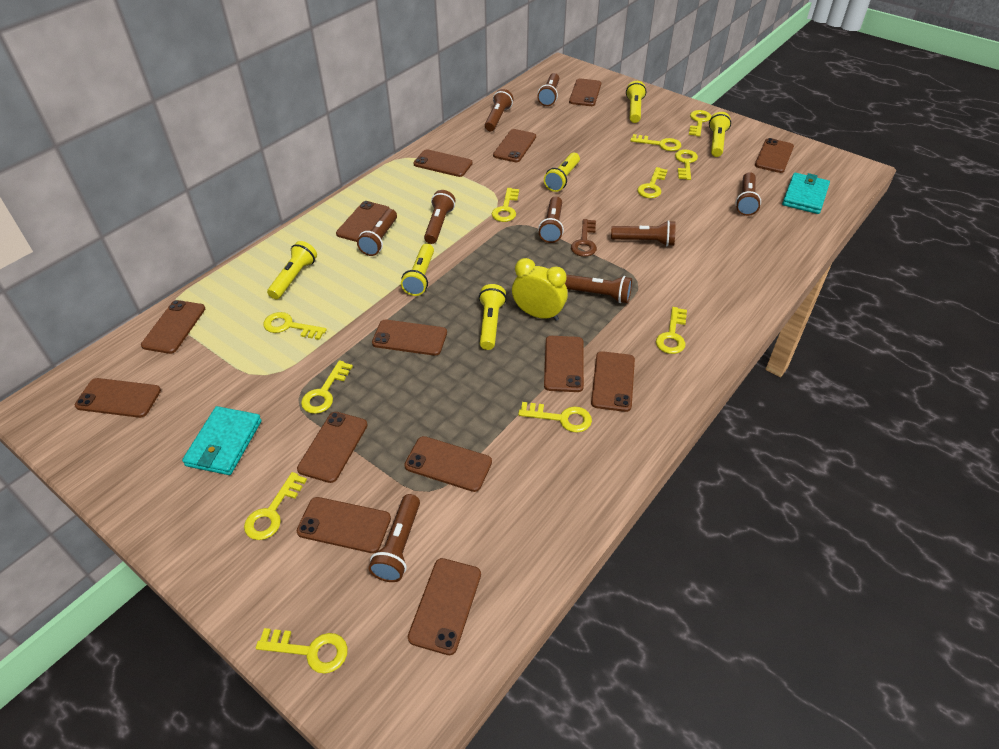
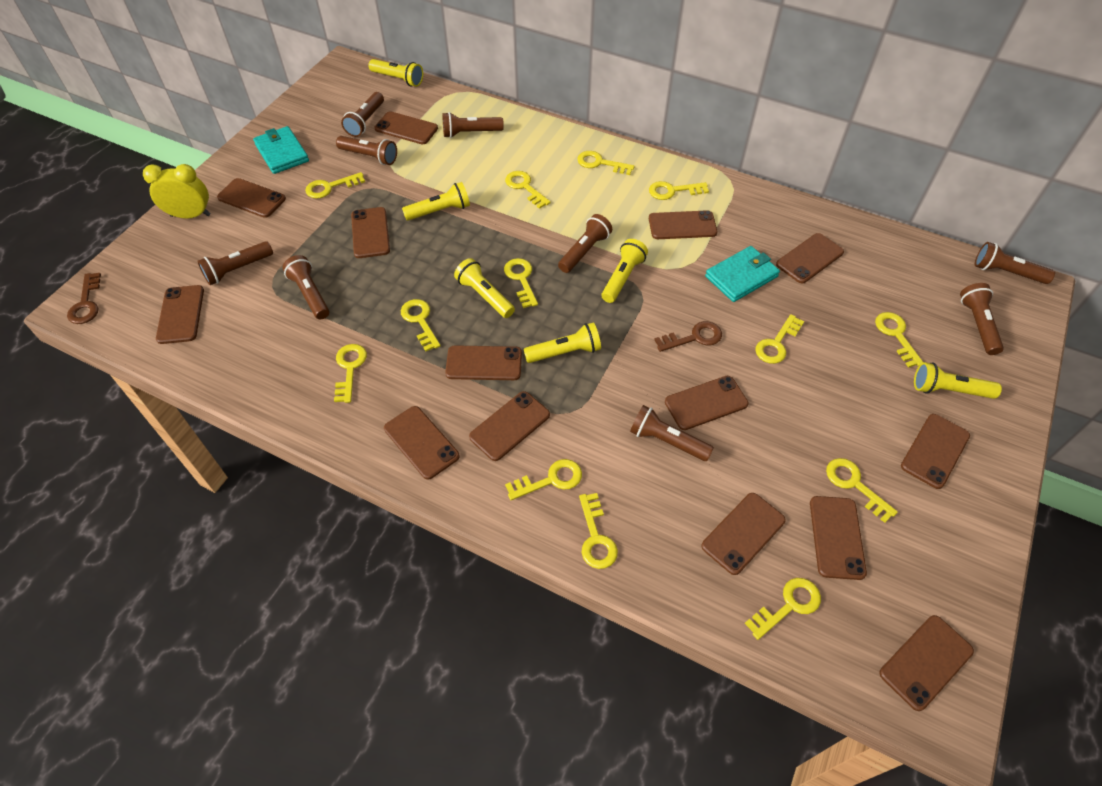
brown key: 1 -> 2
yellow key: 11 -> 13

